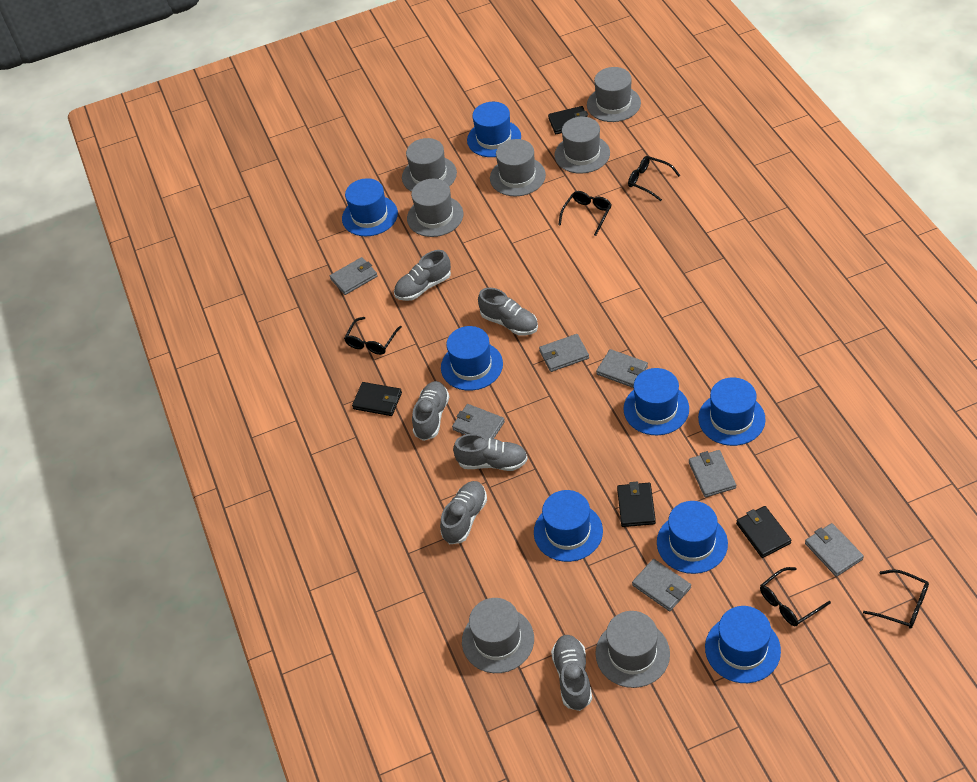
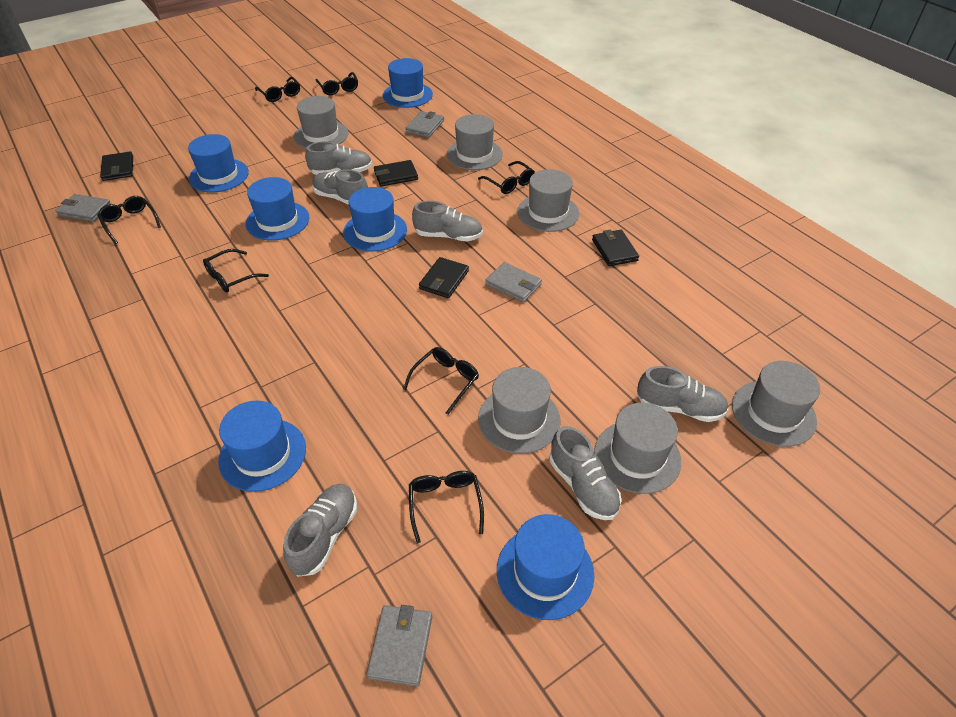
black glasses: 5 -> 7
blue hat: 8 -> 6
grey hat: 7 -> 6
grey wallet: 7 -> 4

